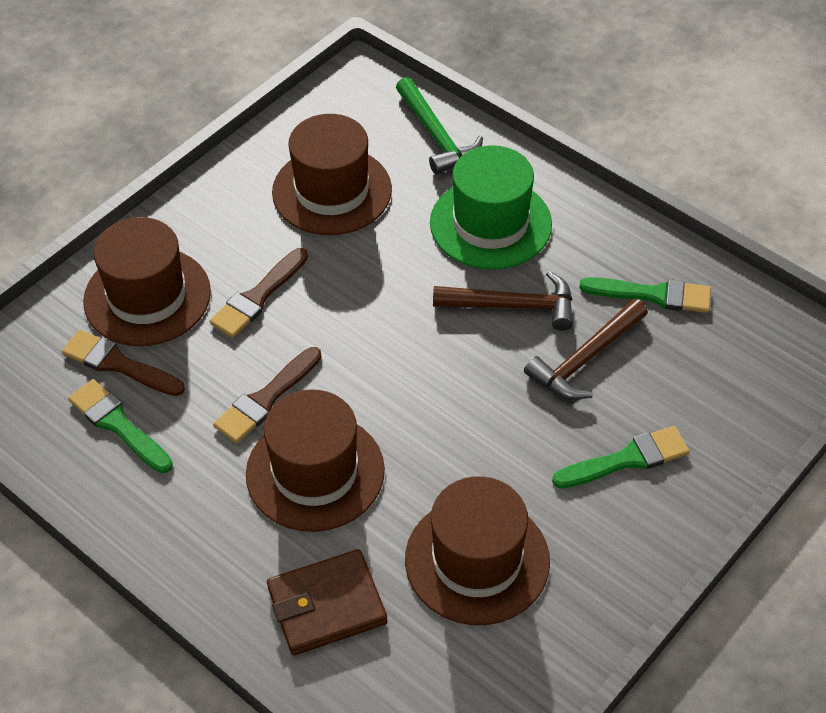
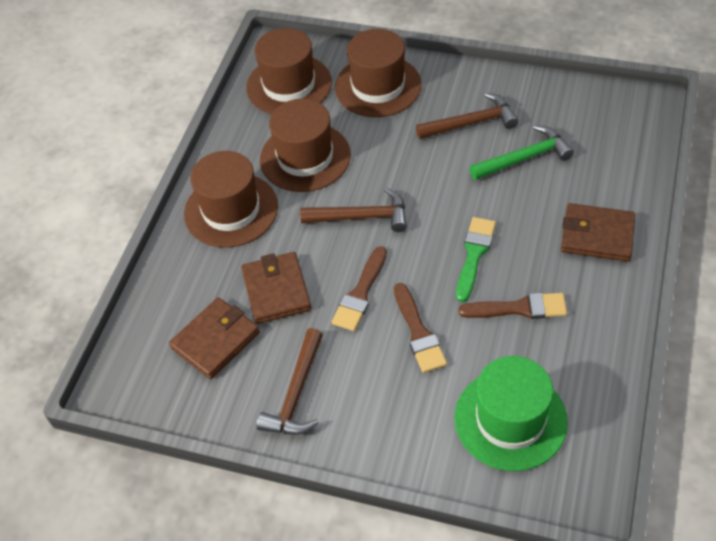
brown hammer: 2 -> 3
brown wallet: 1 -> 3
green brush: 3 -> 1

